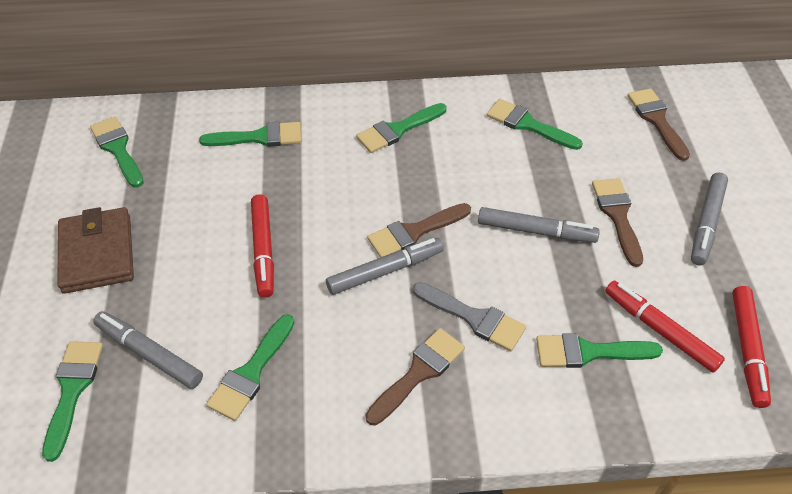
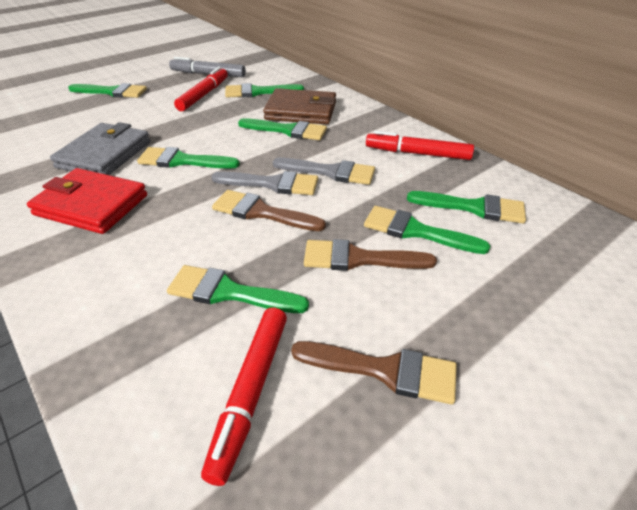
brown brush: 4 -> 3
grey brush: 1 -> 2
grey marker: 4 -> 1
grey wallet: 0 -> 1
red wallet: 0 -> 1

